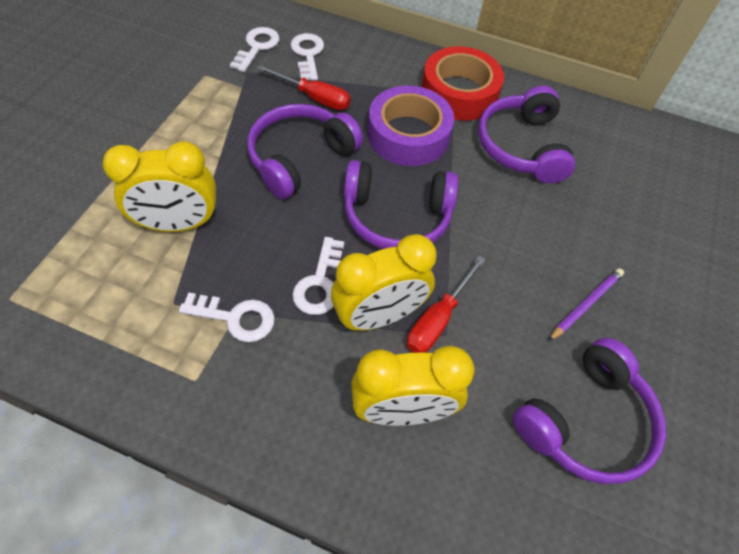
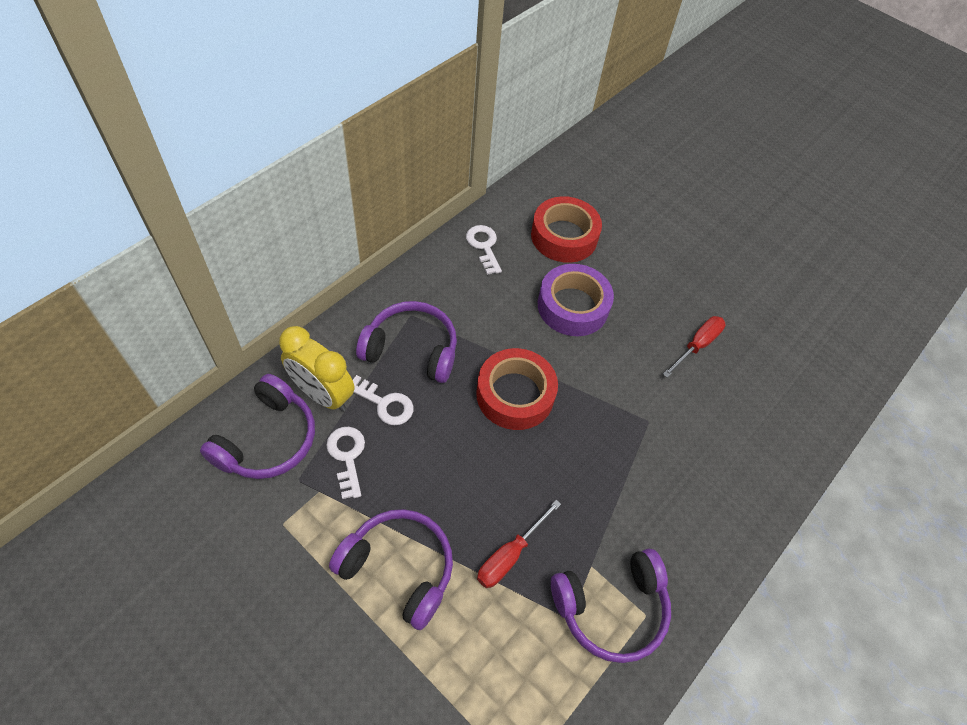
purple pencil: 1 -> 0
red tape: 1 -> 2
white key: 4 -> 3
yellow clock: 3 -> 1

